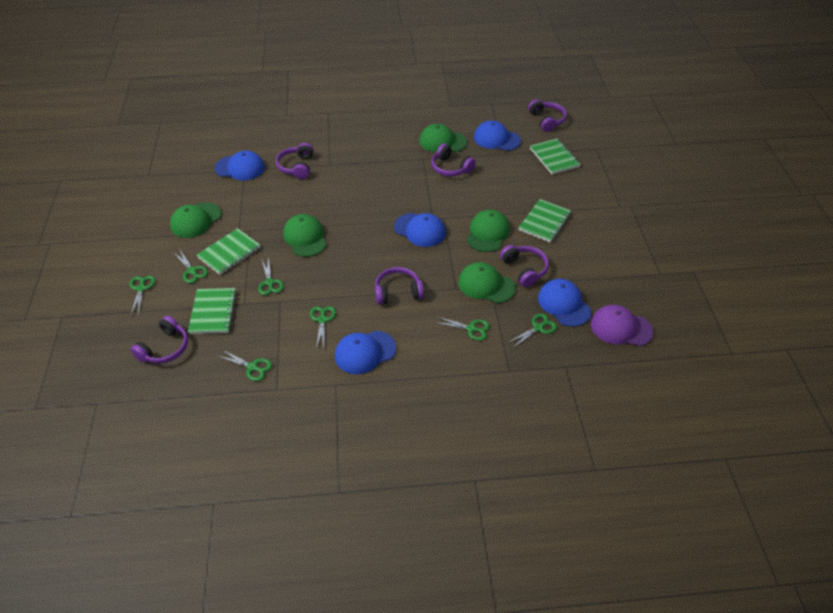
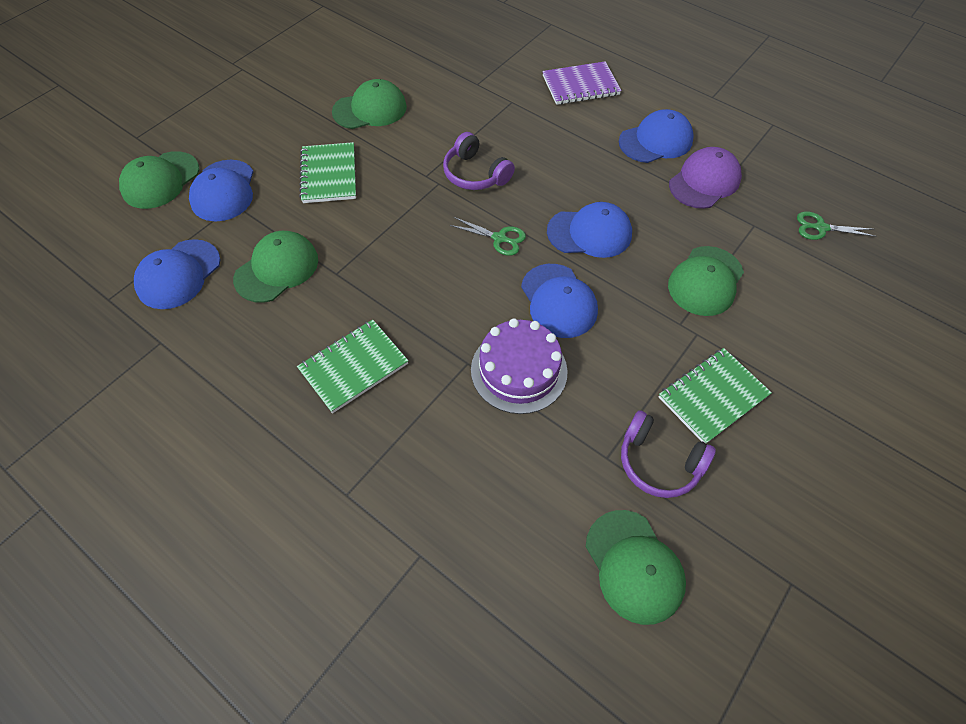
green notebook: 4 -> 3
green scissors: 7 -> 2
purple cake: 0 -> 1
purple headphones: 6 -> 2
purple notebook: 0 -> 1

